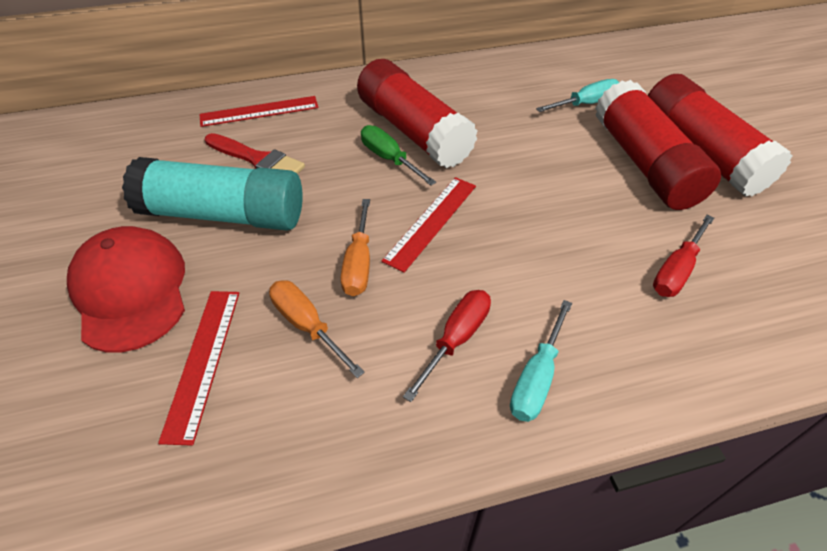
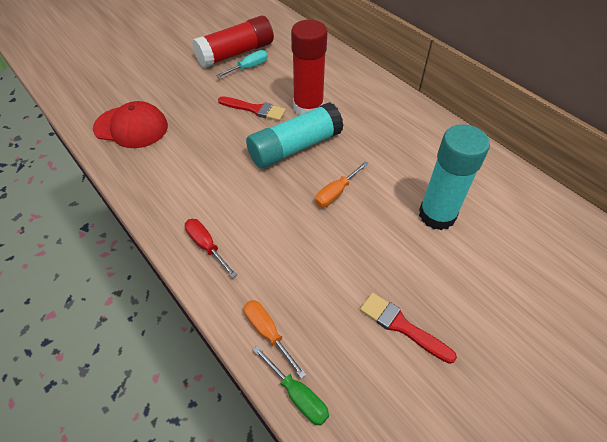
red brush: 1 -> 2
red glue stick: 3 -> 2
red ruler: 3 -> 0
red screwdriver: 2 -> 1
turquoise glue stick: 1 -> 2
turquoise screwdriver: 2 -> 1

